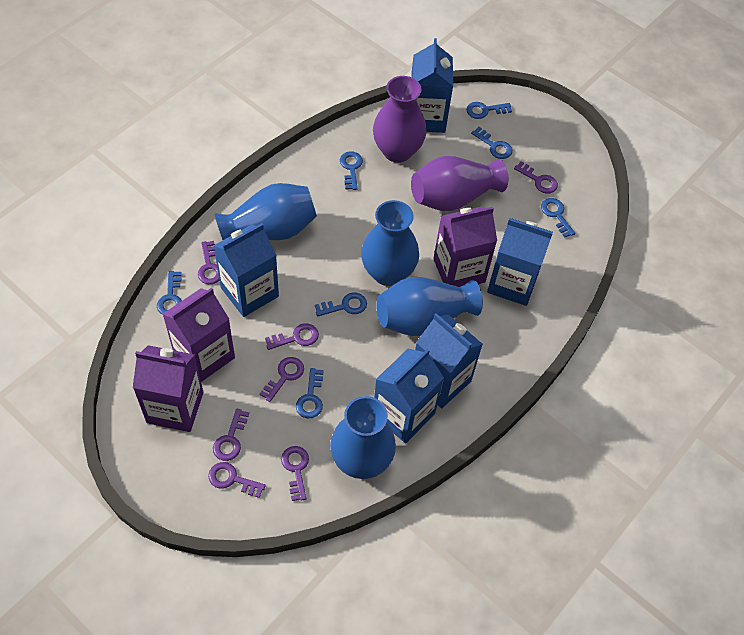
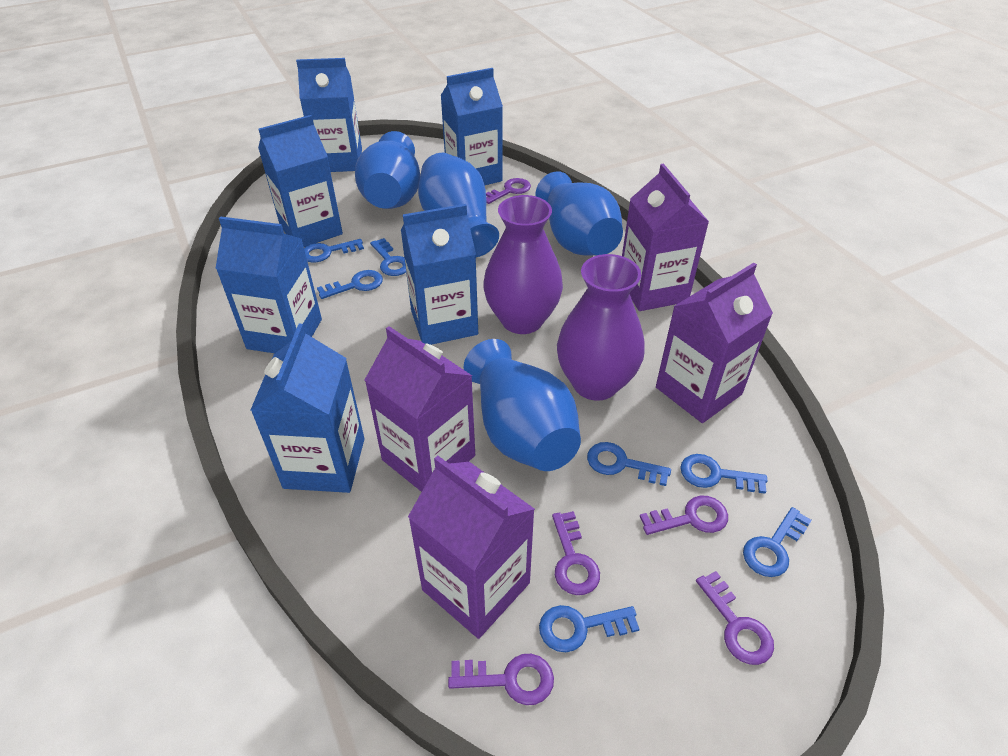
blue carton: 5 -> 6
purple carton: 3 -> 4
purple key: 7 -> 5

